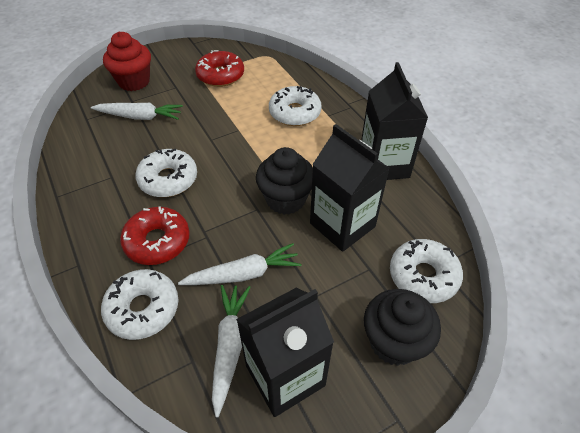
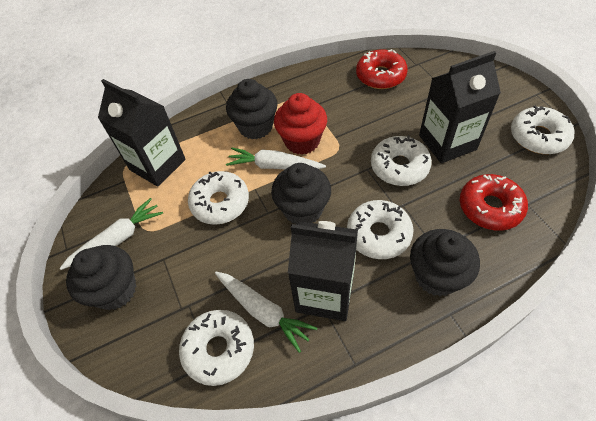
black cupcake: 2 -> 4
white donut: 4 -> 5

